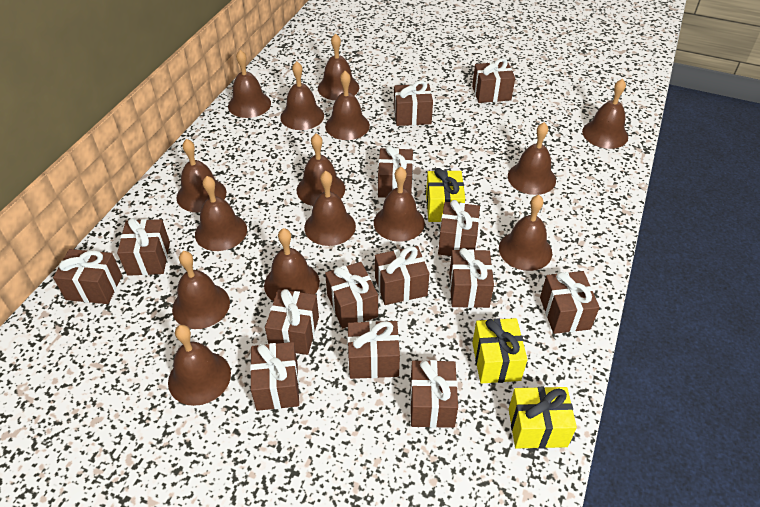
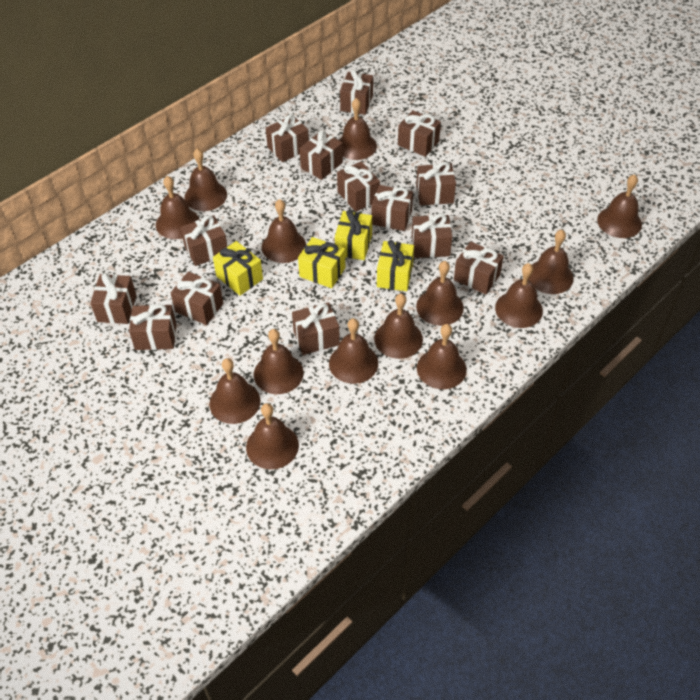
brown bell: 15 -> 14
yellow gift: 3 -> 4

